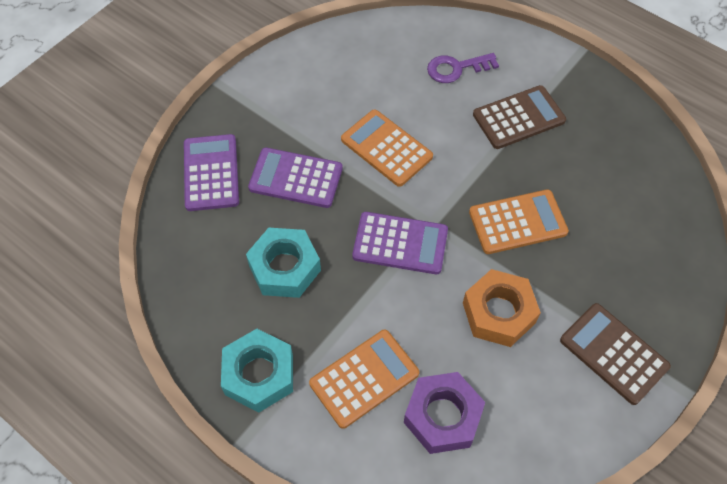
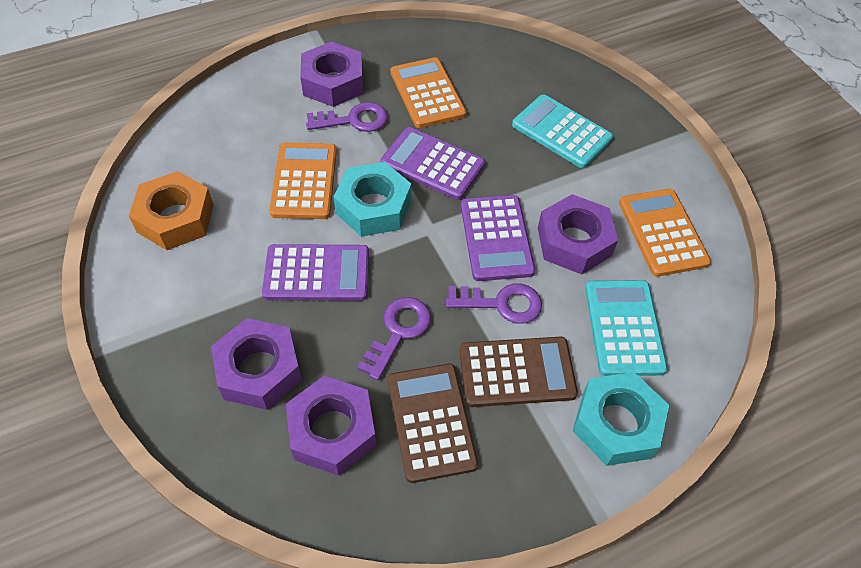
purple key: 1 -> 3
purple nut: 1 -> 4
turquoise calculator: 0 -> 2

